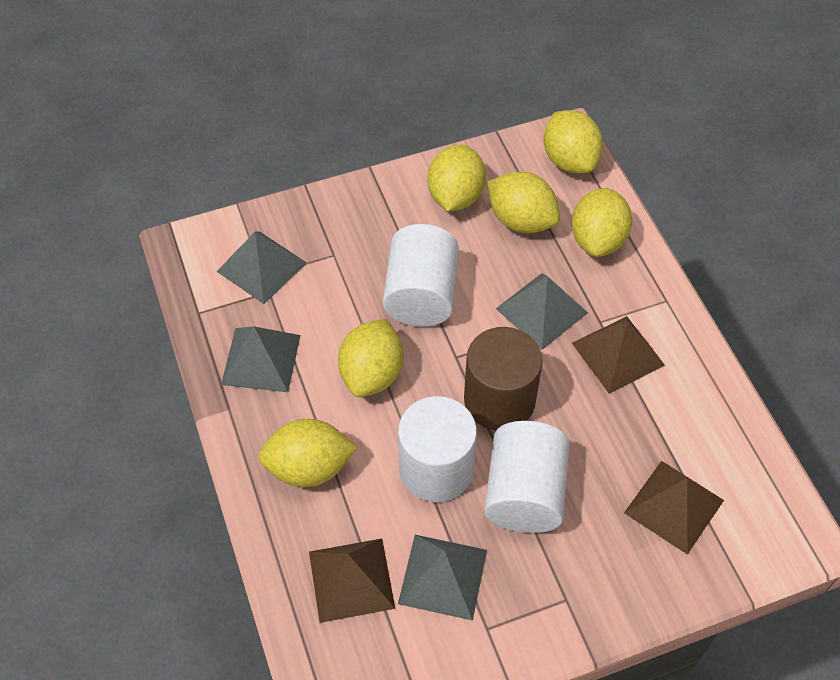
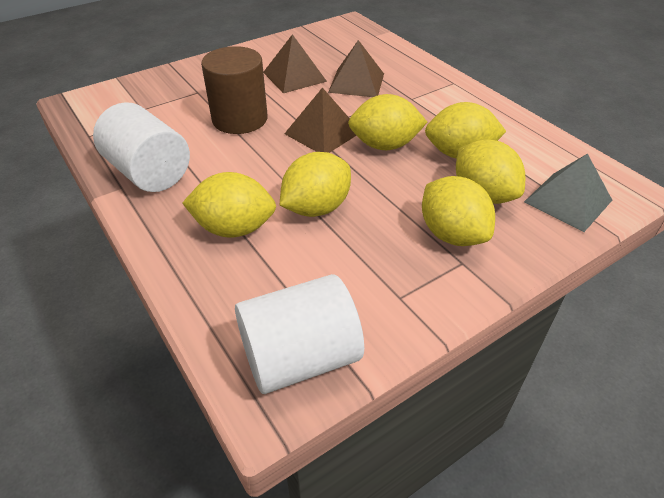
grey pyramid: 4 -> 1
white cylinder: 3 -> 2

